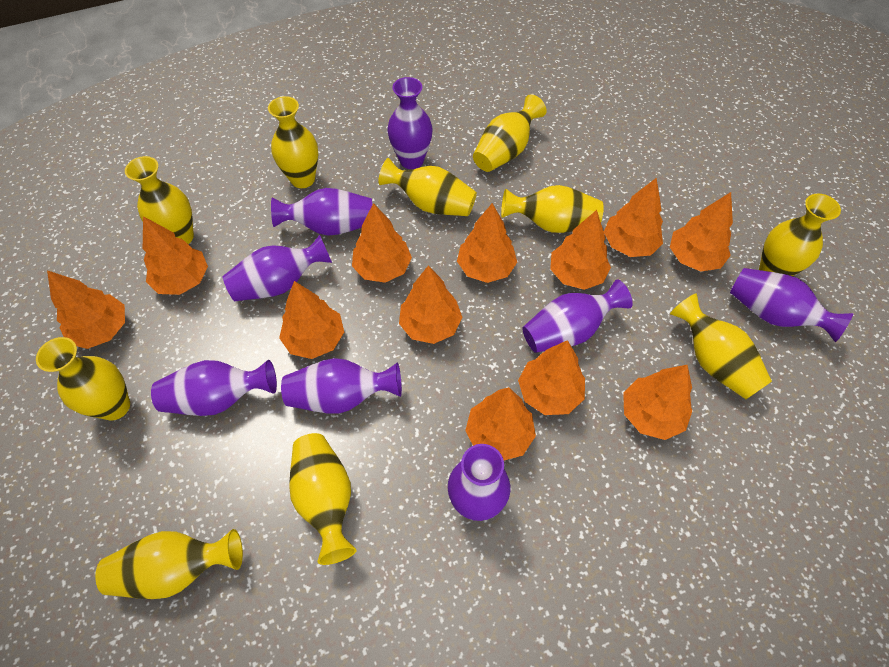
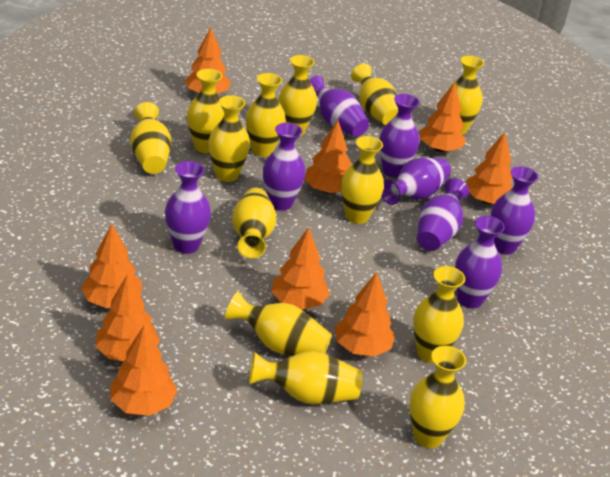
orange tree: 12 -> 9
yellow vase: 10 -> 13

